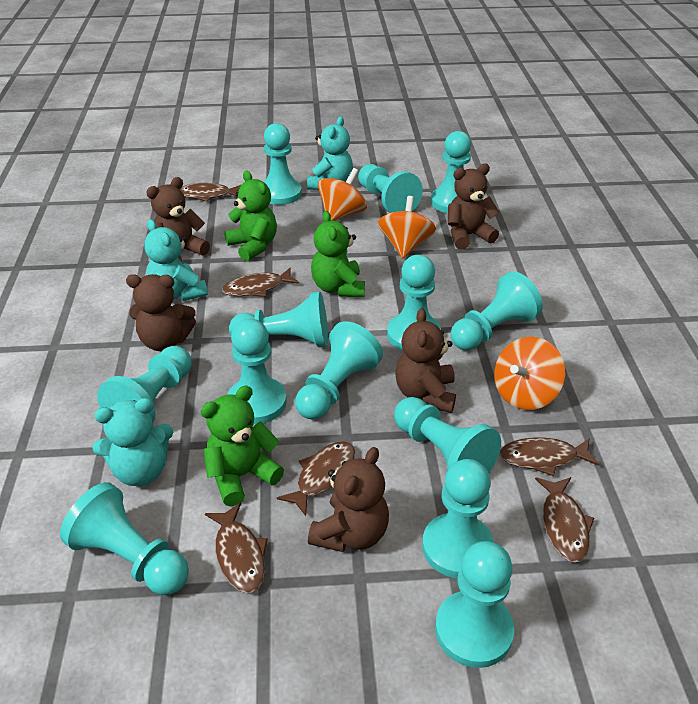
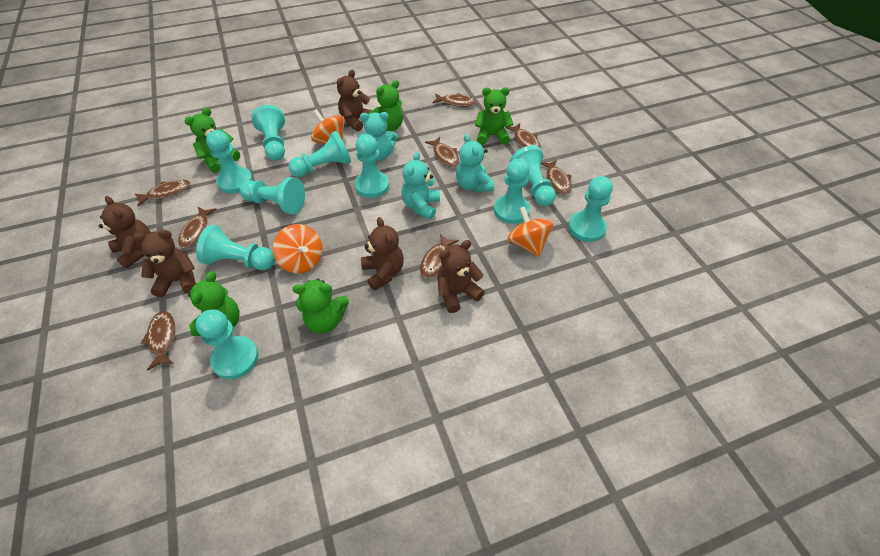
brown fish: 6 -> 8
green teddy bear: 3 -> 5
turquoise pawn: 13 -> 10

